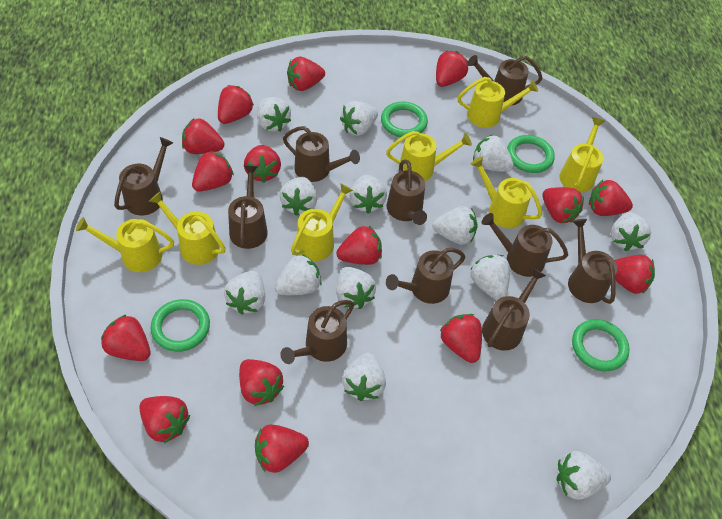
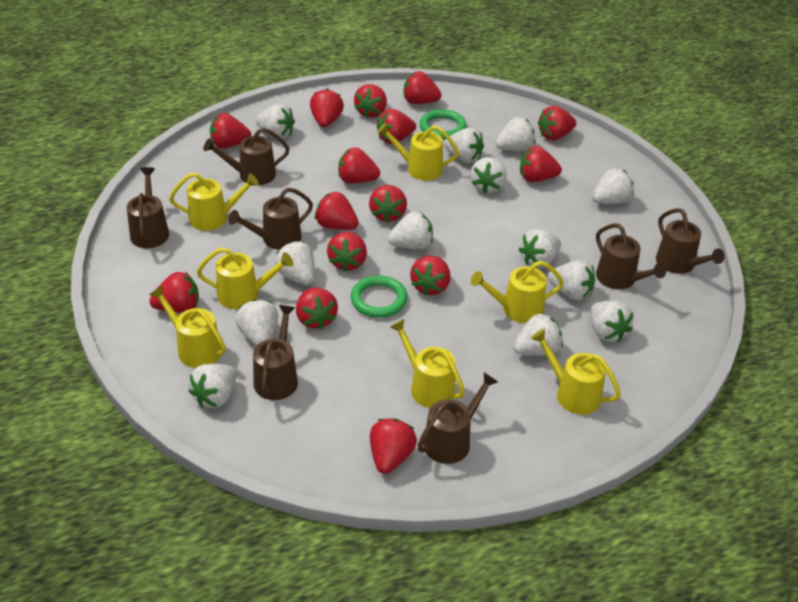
brown watering can: 10 -> 7
green ring: 4 -> 2

